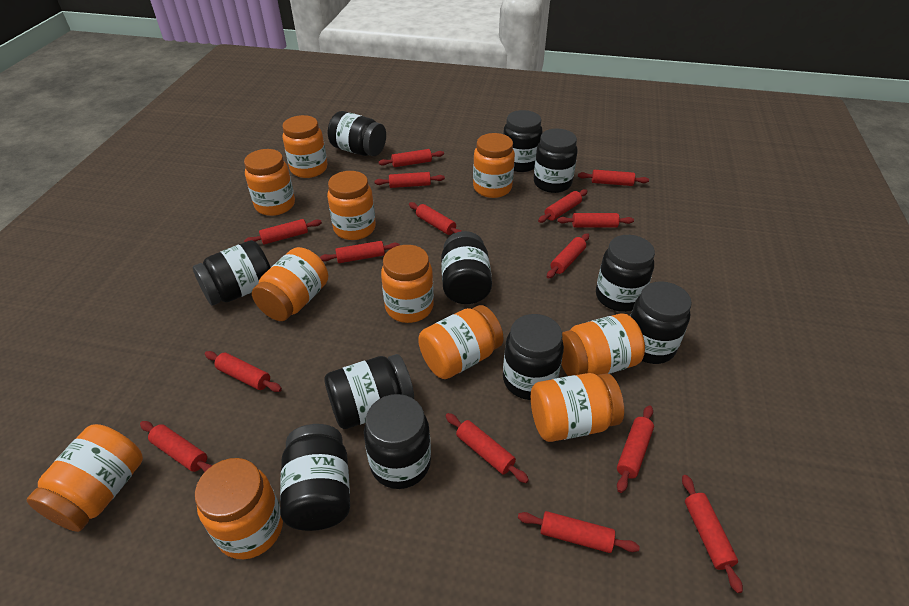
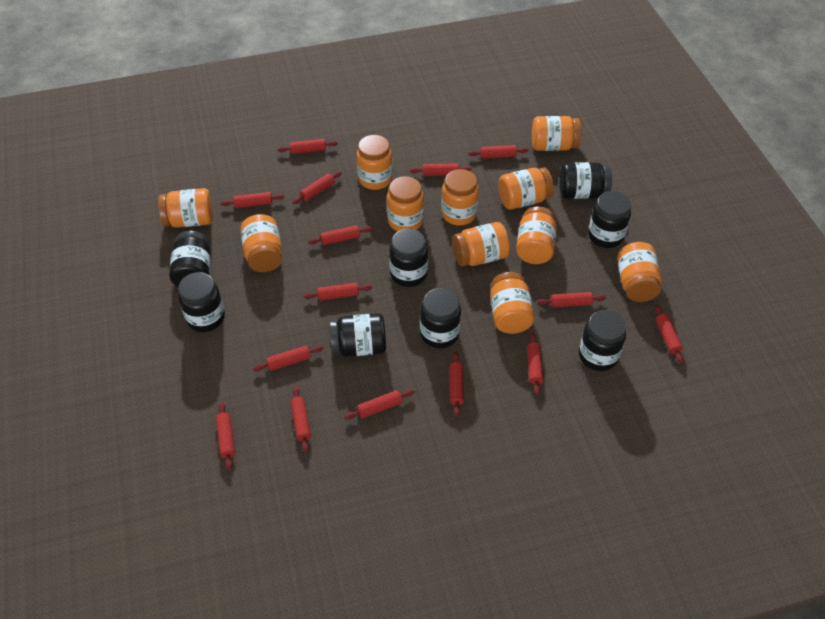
black jar: 11 -> 8

